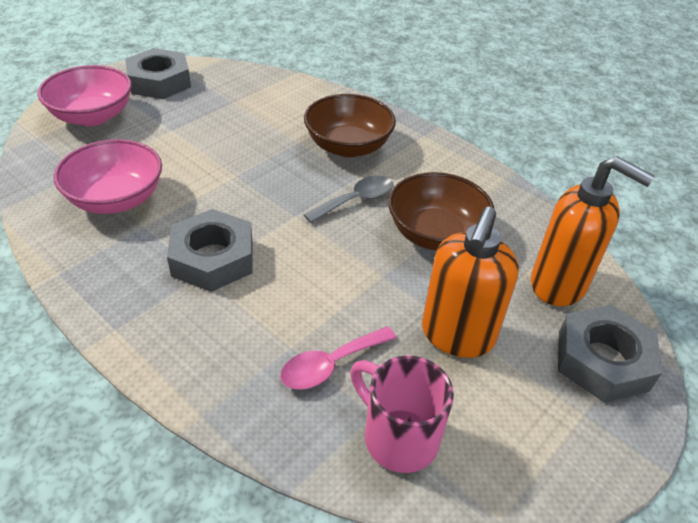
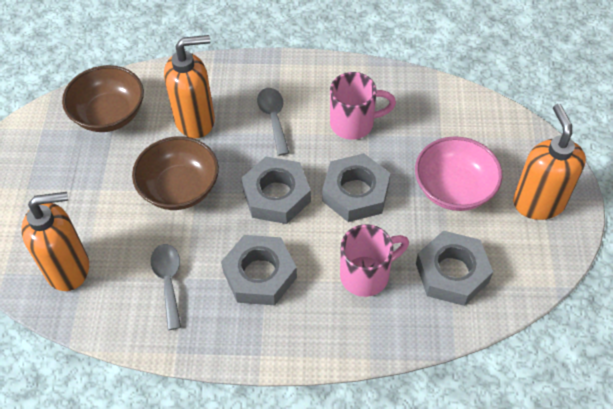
grey nut: 3 -> 4
grey spoon: 1 -> 2
orange soap dispenser: 2 -> 3
pink bowl: 2 -> 1
pink mug: 1 -> 2
pink spoon: 1 -> 0

